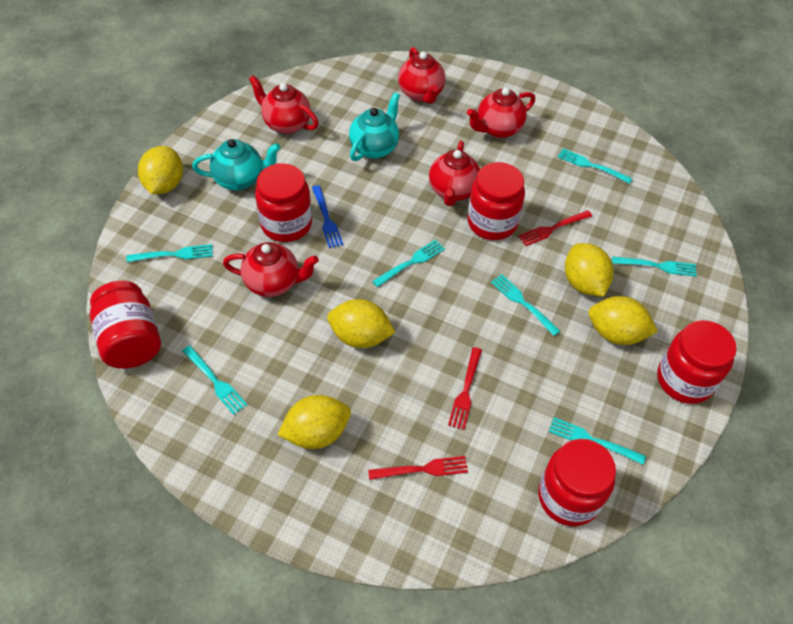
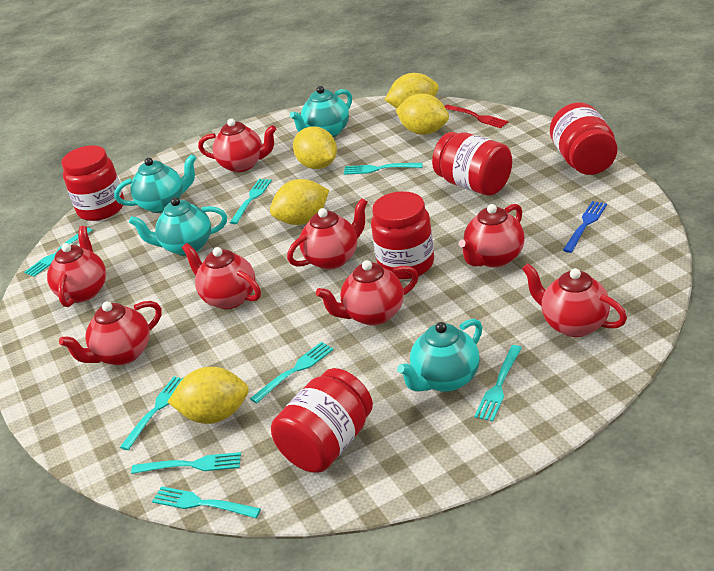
red fork: 3 -> 1
red teapot: 5 -> 8
turquoise fork: 7 -> 8
turquoise teapot: 2 -> 4

